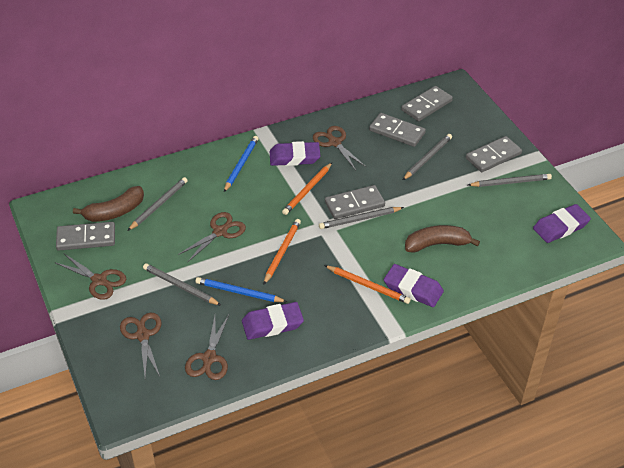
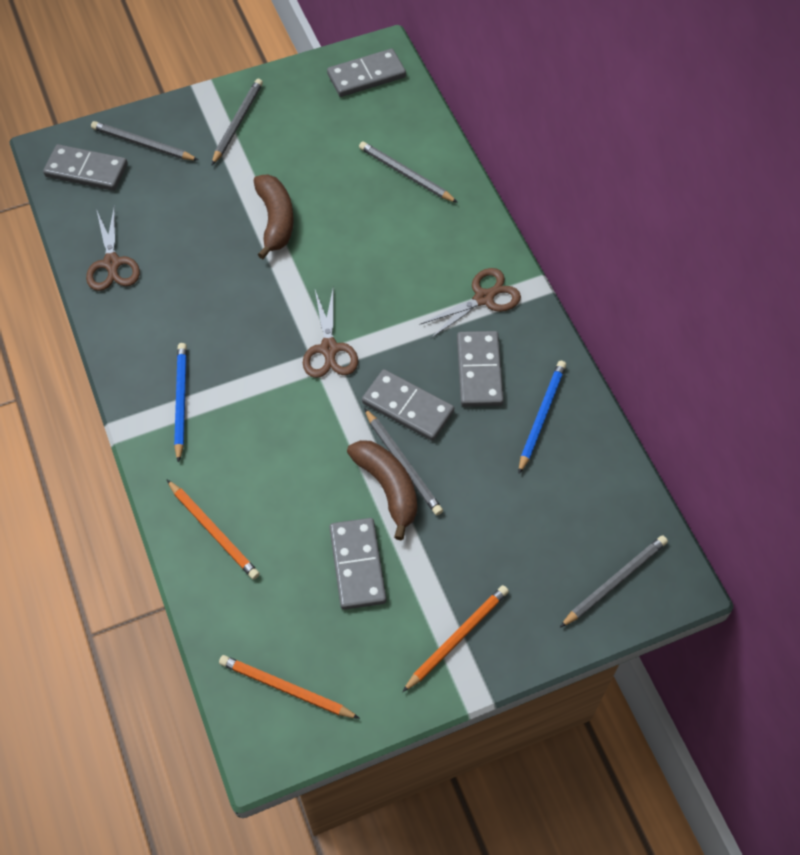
brown scissors: 5 -> 3
purple eraser: 4 -> 0

